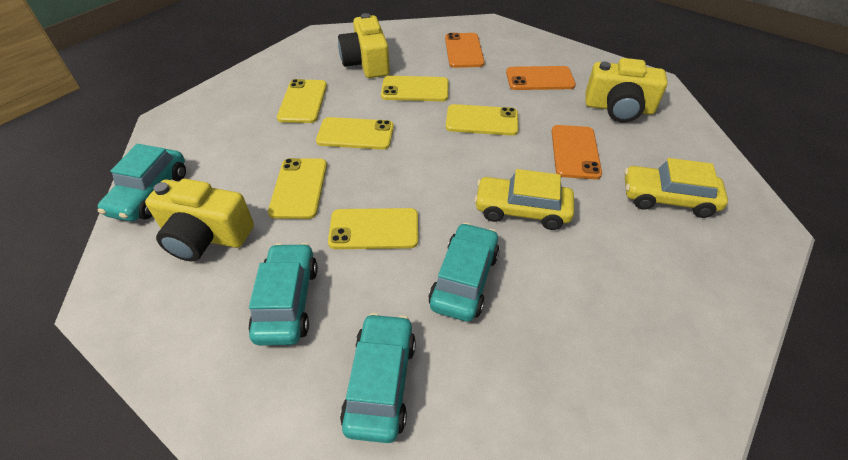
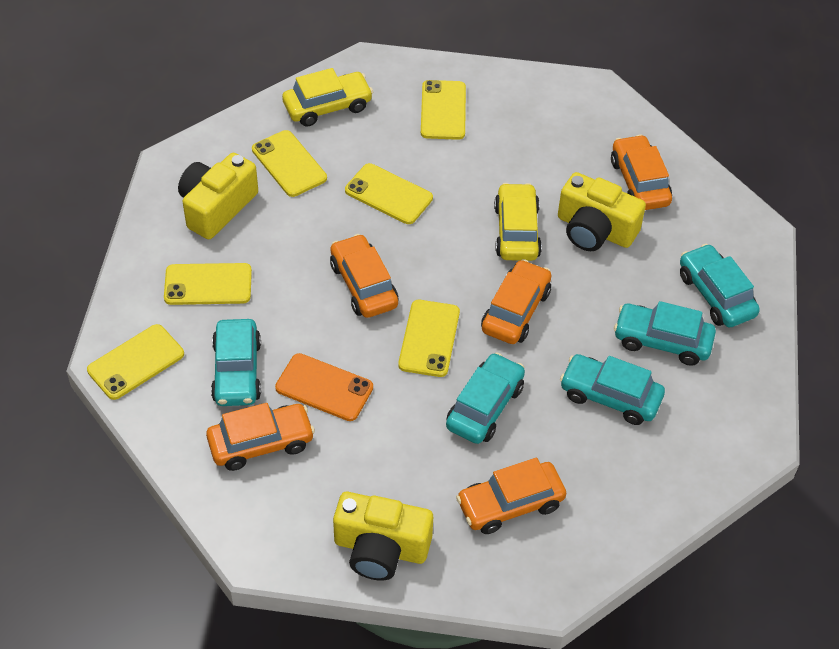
orange car: 0 -> 5
orange phone: 3 -> 1
turquoise car: 4 -> 5

